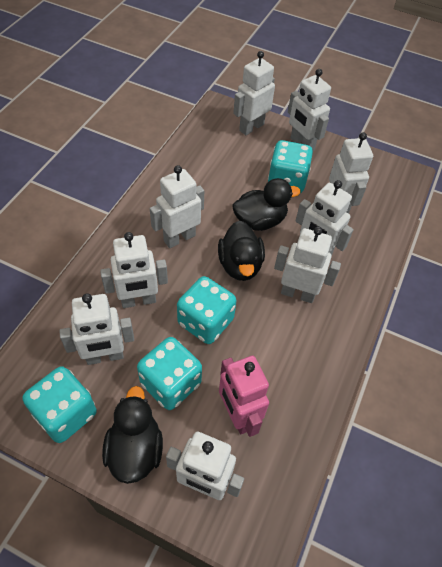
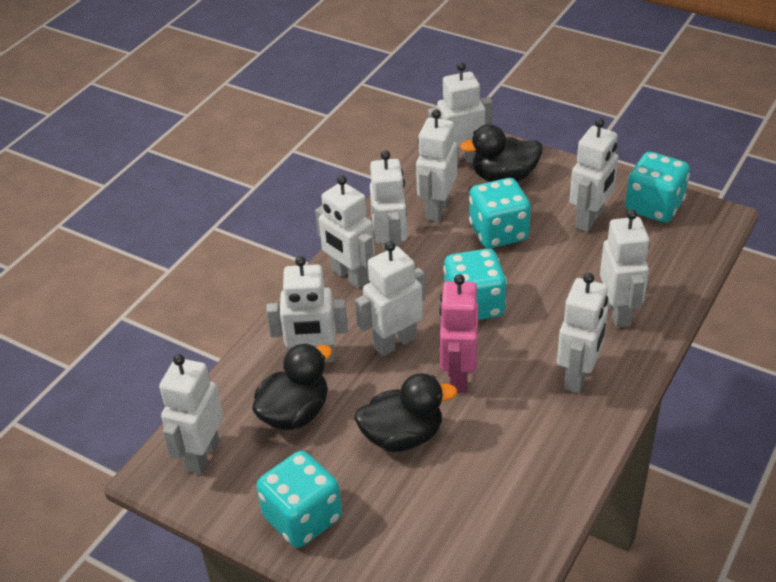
white robot: 9 -> 10

